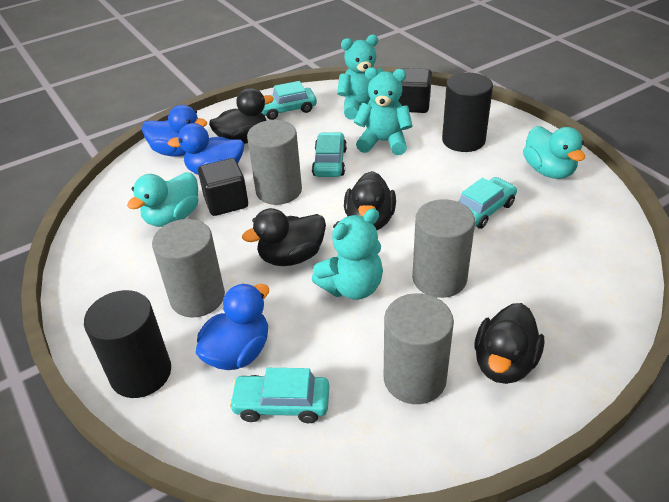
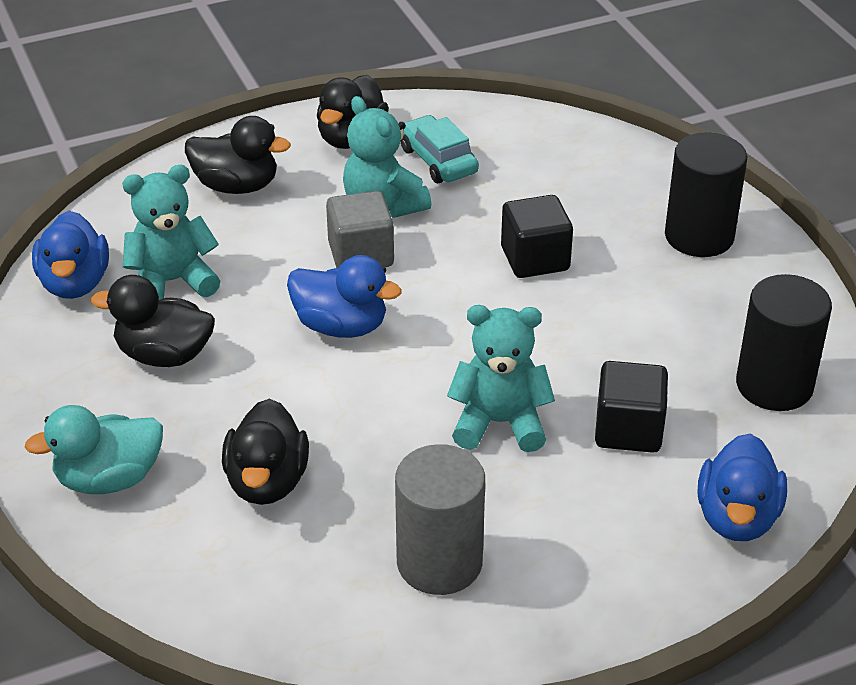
grey cube: 0 -> 1
grey cylinder: 4 -> 1
turquoise car: 4 -> 1
turquoise duck: 2 -> 1

